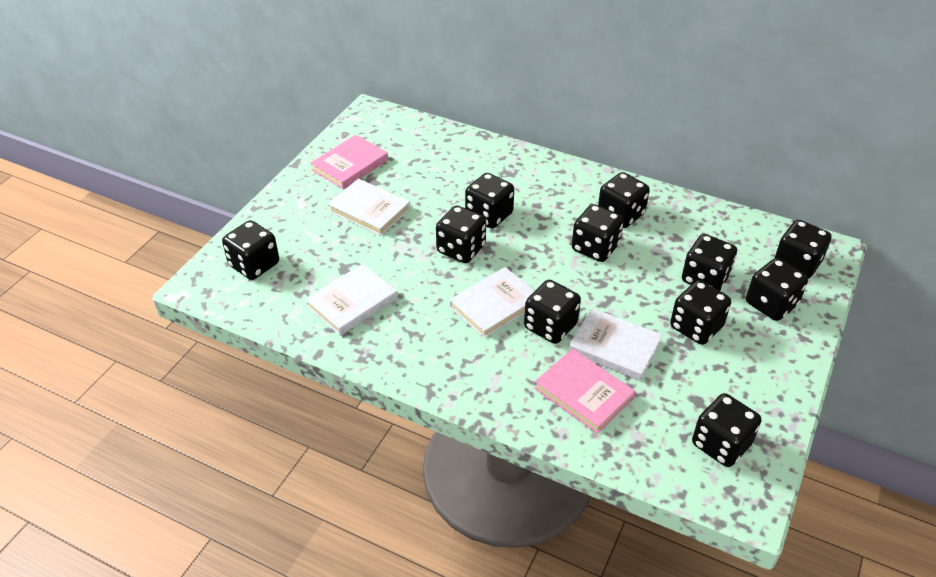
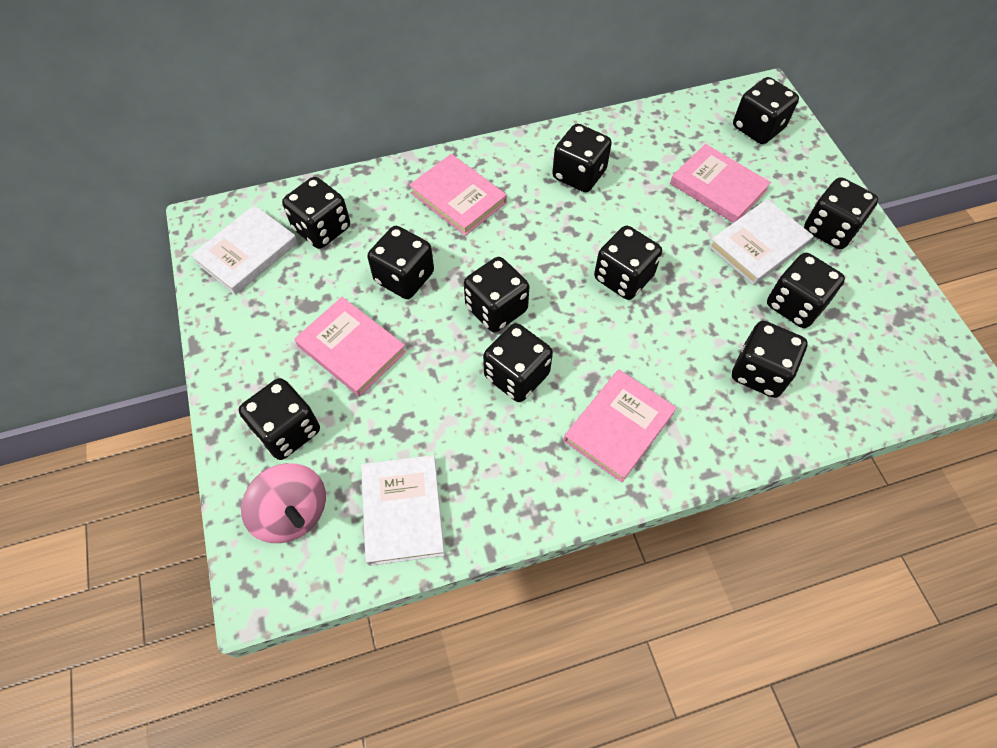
pink book: 2 -> 4
pink spinning top: 0 -> 1
white book: 4 -> 3

